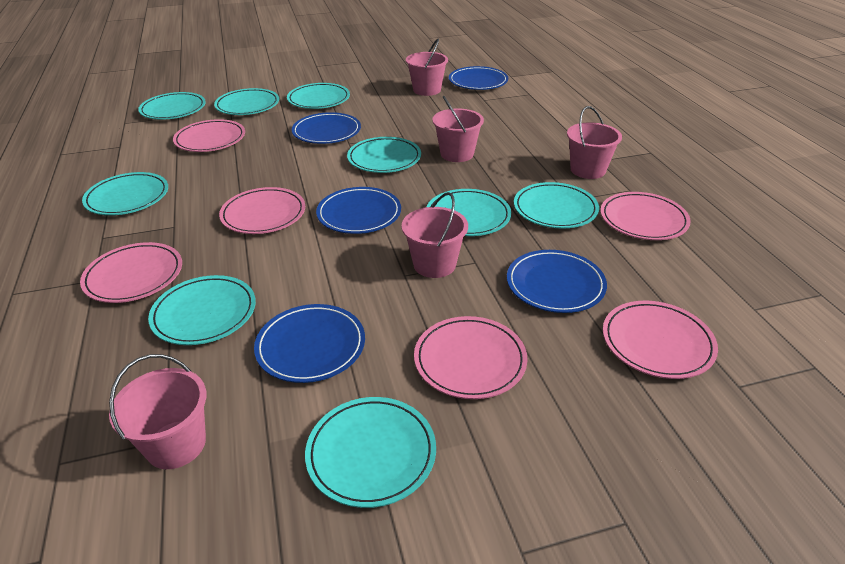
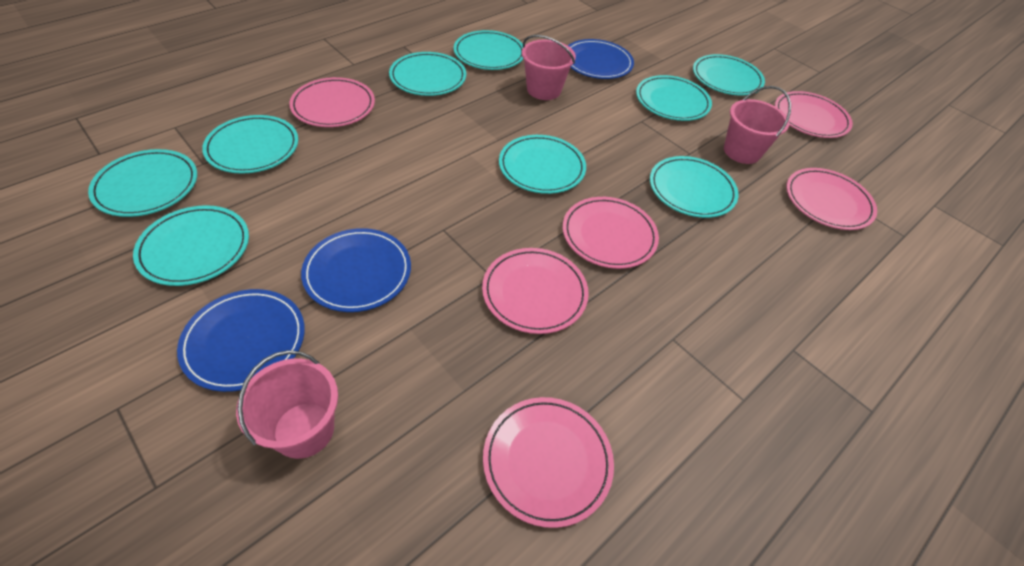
blue plate: 5 -> 3
pink bucket: 5 -> 3

